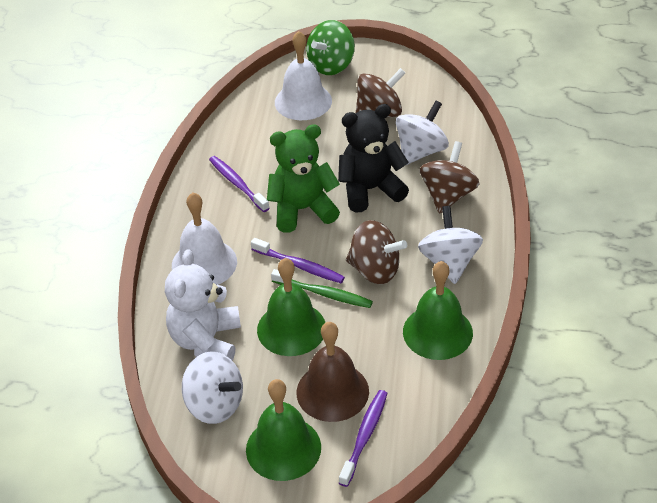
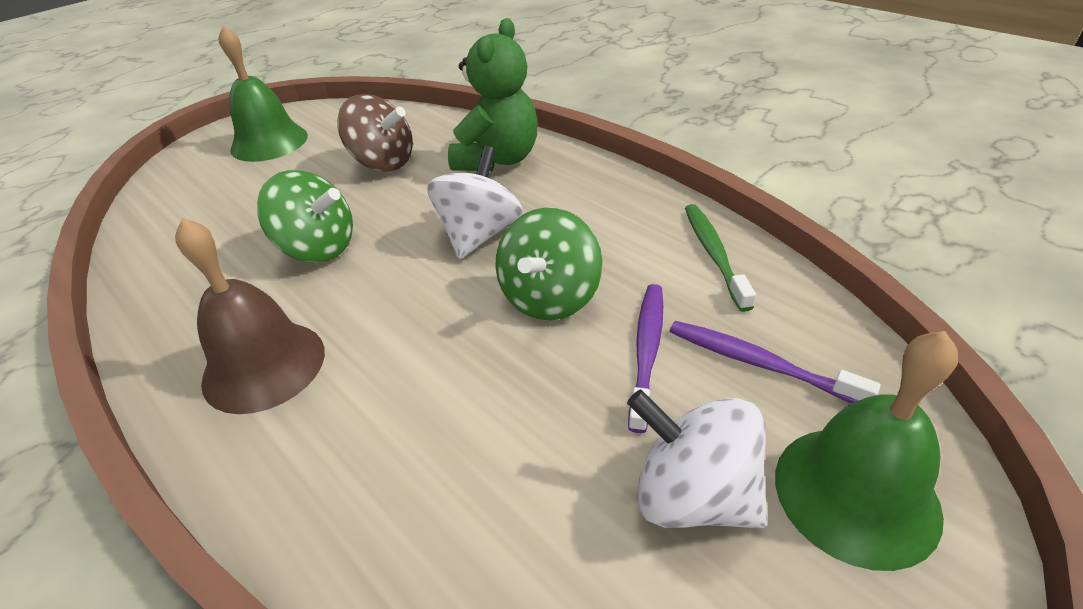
black teddy bear: 1 -> 0
brown spinning top: 3 -> 1
green bell: 3 -> 2
green spinning top: 1 -> 2
purple toothbrush: 3 -> 2
white bell: 2 -> 0
white spinning top: 3 -> 2
white teddy bear: 1 -> 0

